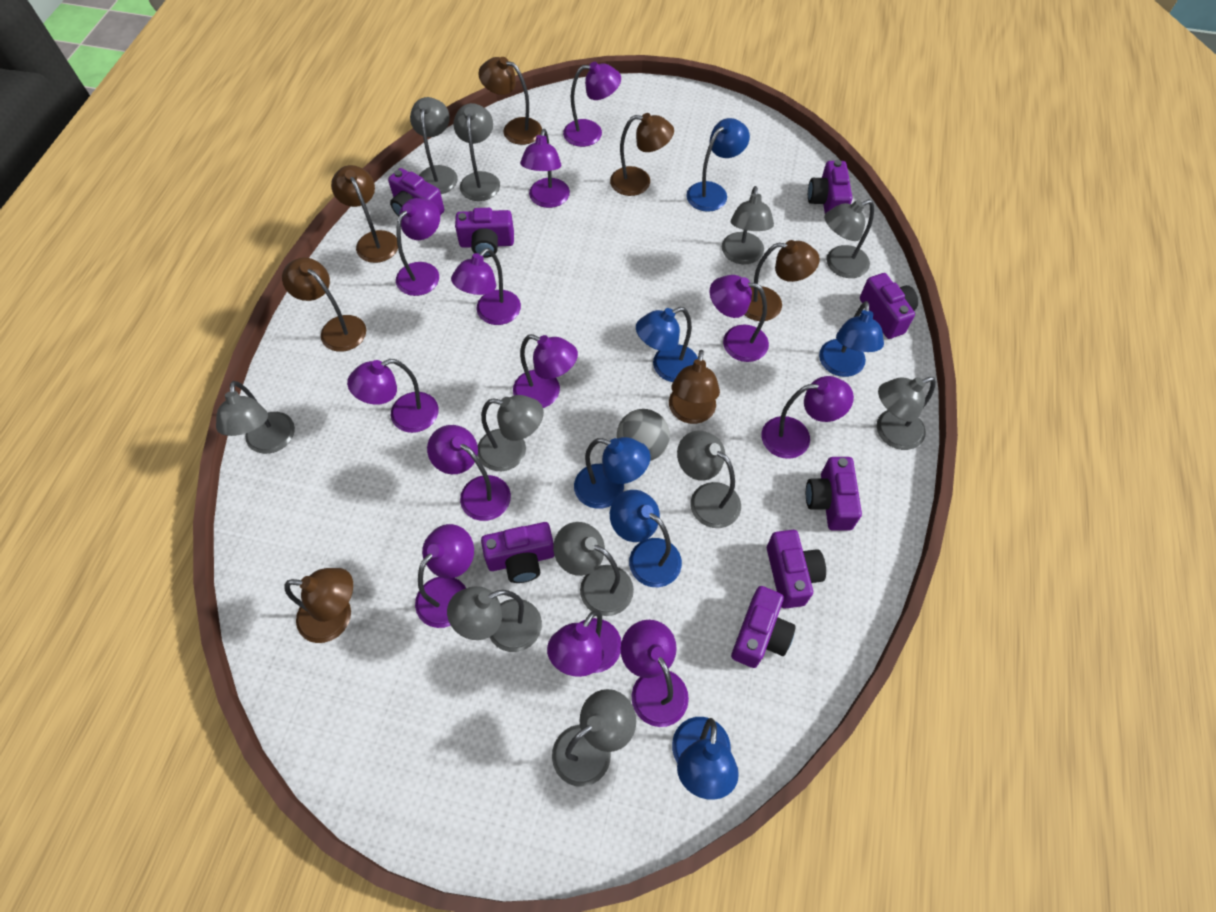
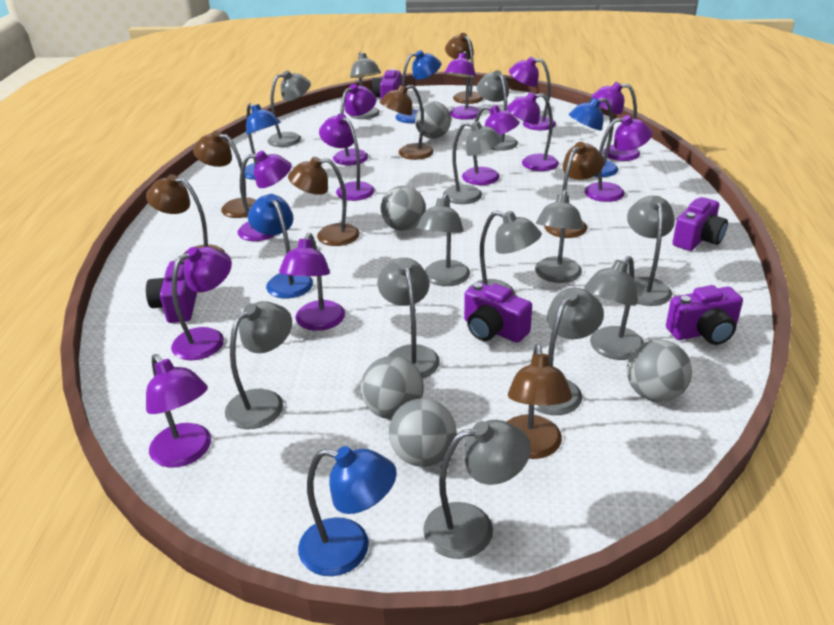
blue lamp: 6 -> 5
grey ball: 1 -> 5
grey lamp: 11 -> 13
purple camera: 8 -> 5

